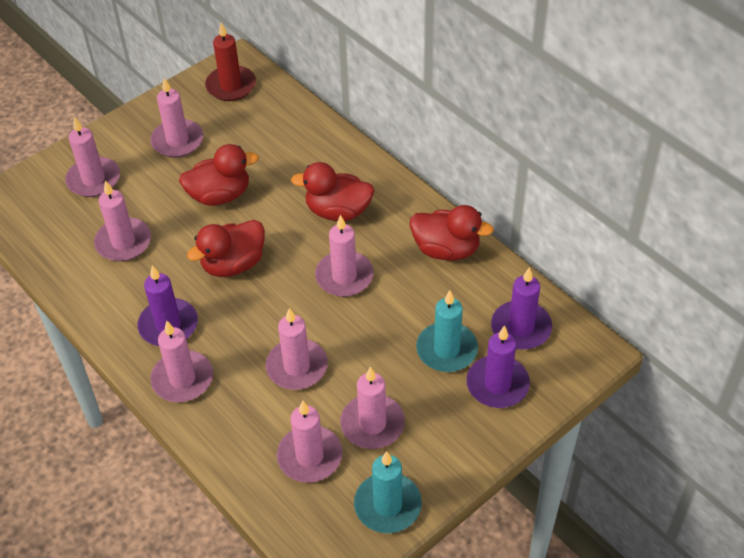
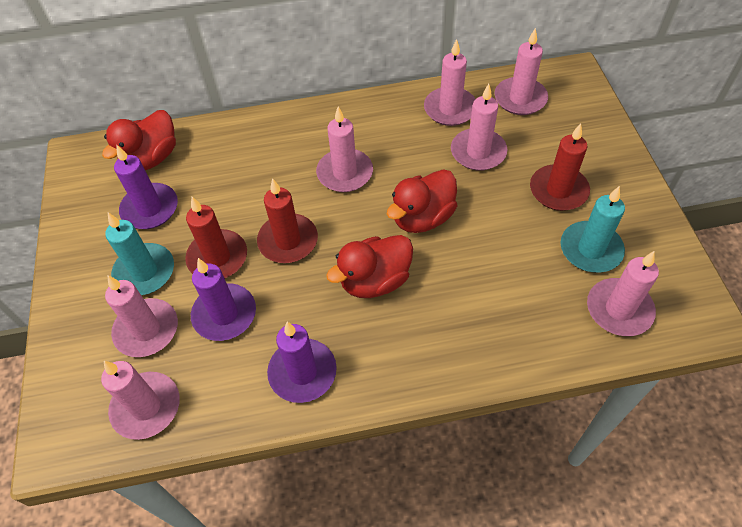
pink candle: 8 -> 7
red candle: 1 -> 3
red duck: 4 -> 3

